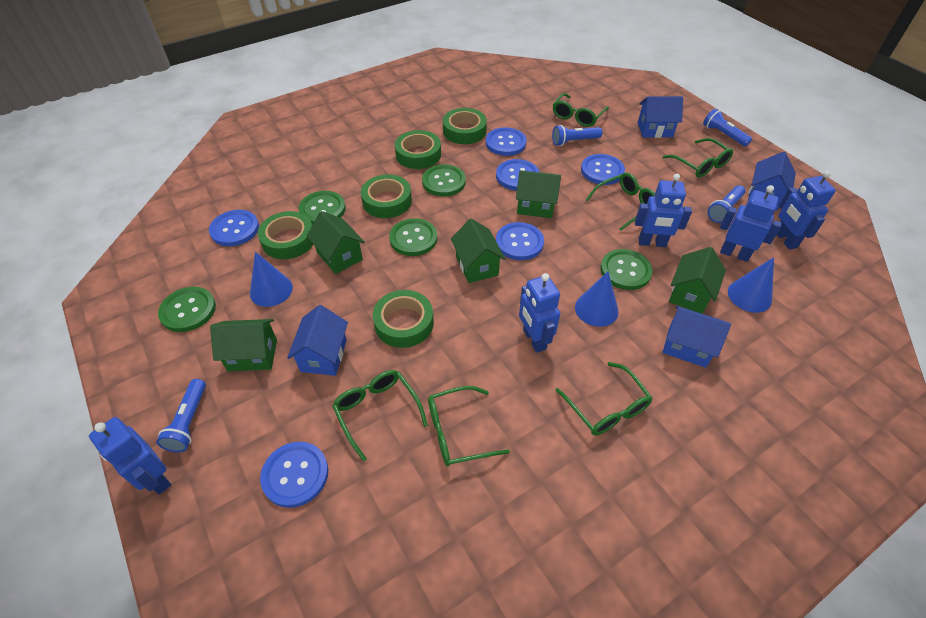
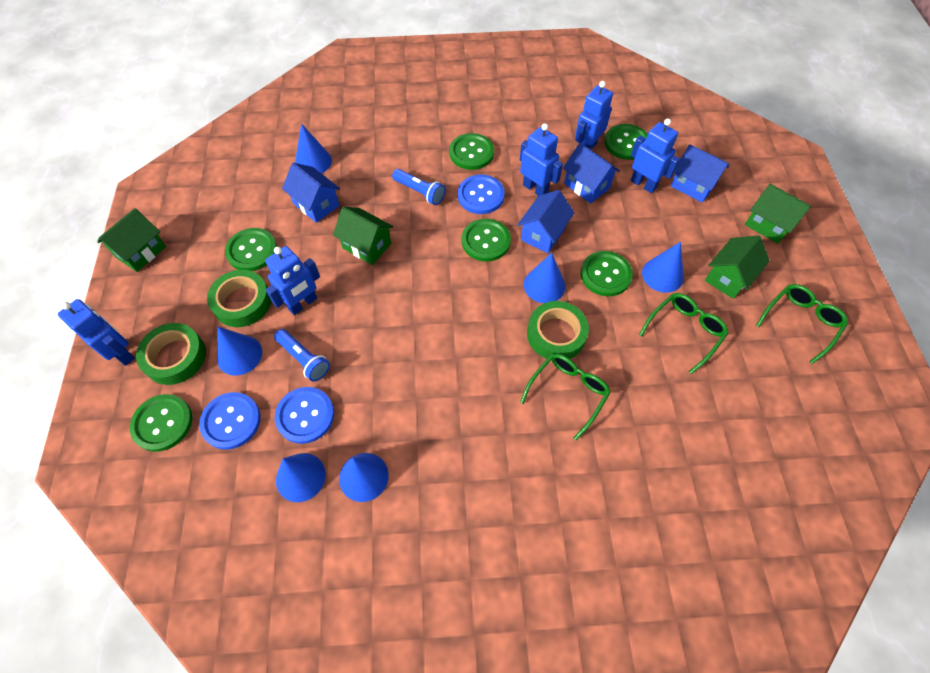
blue button: 6 -> 3
blue cone: 3 -> 6
blue flashlight: 4 -> 2
green button: 5 -> 6
green glasses: 6 -> 3
green house: 5 -> 4
green tape: 5 -> 3

